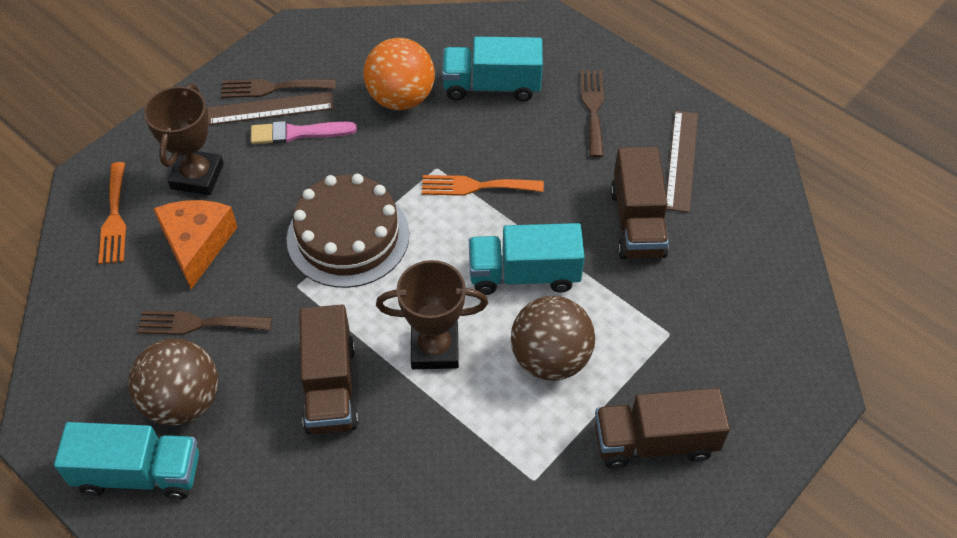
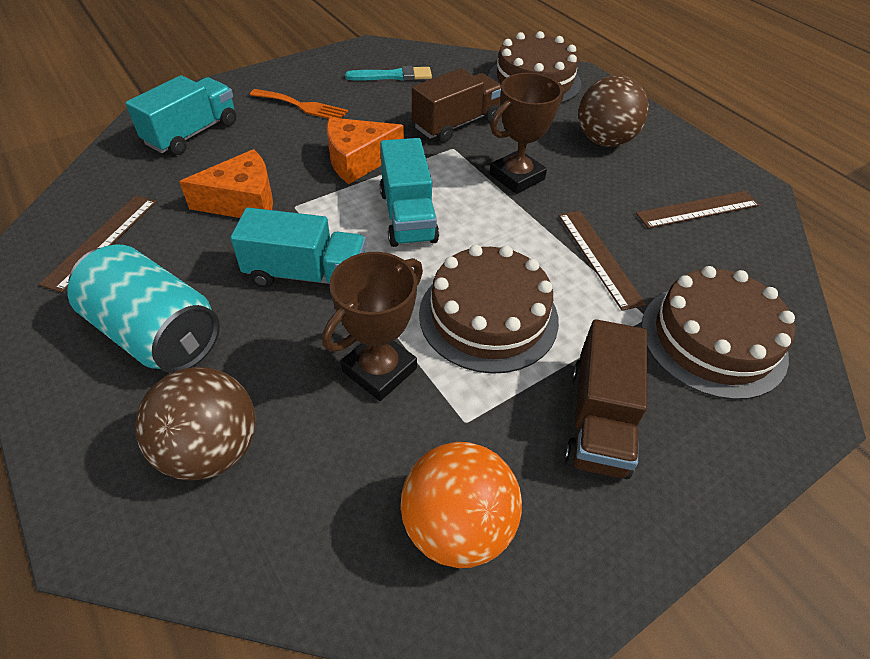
brown cake: 1 -> 3
brown fork: 3 -> 0
brown ruler: 2 -> 3
brown truck: 3 -> 2
orange cheese: 1 -> 2
orange fork: 2 -> 1
pink brush: 1 -> 0
turquoise brush: 0 -> 1
turquoise can: 0 -> 1

